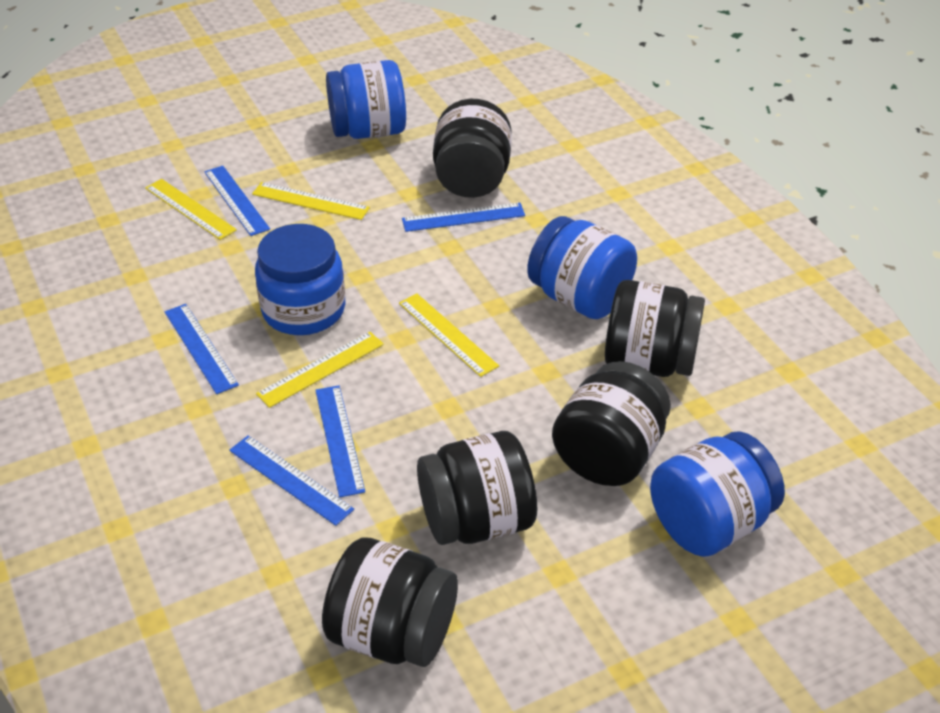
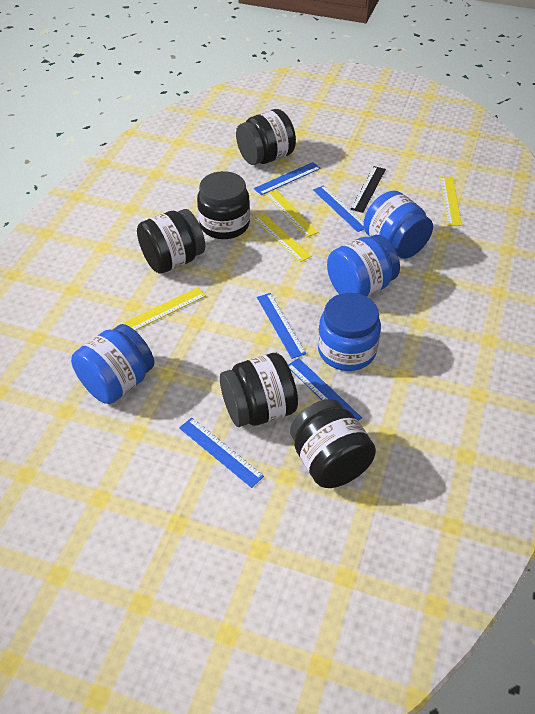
black ruler: 0 -> 1

